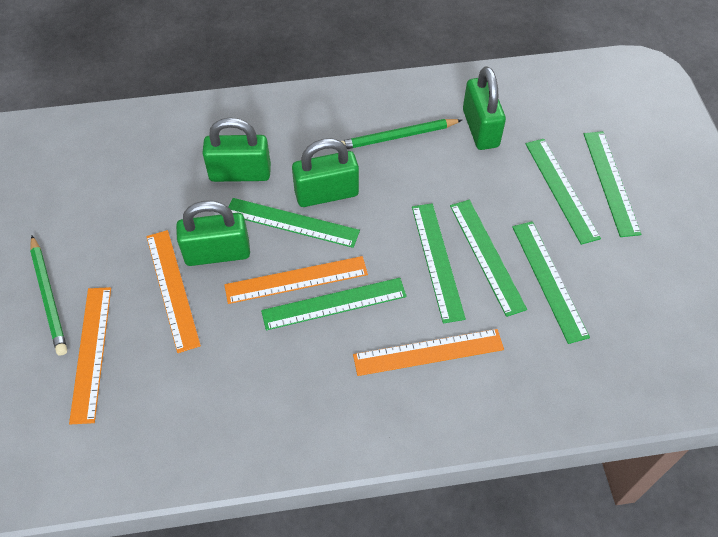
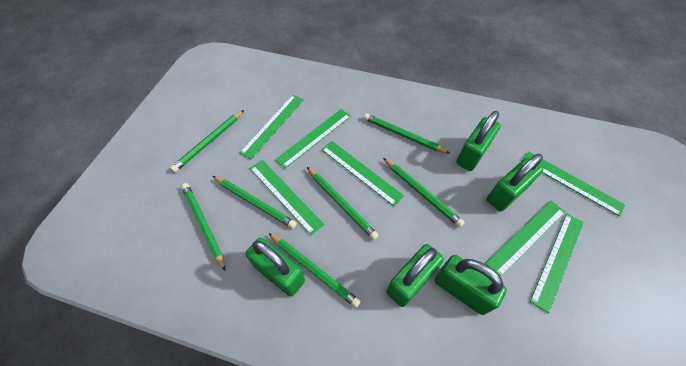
green padlock: 4 -> 5
green pencil: 2 -> 7
orange ruler: 4 -> 0

